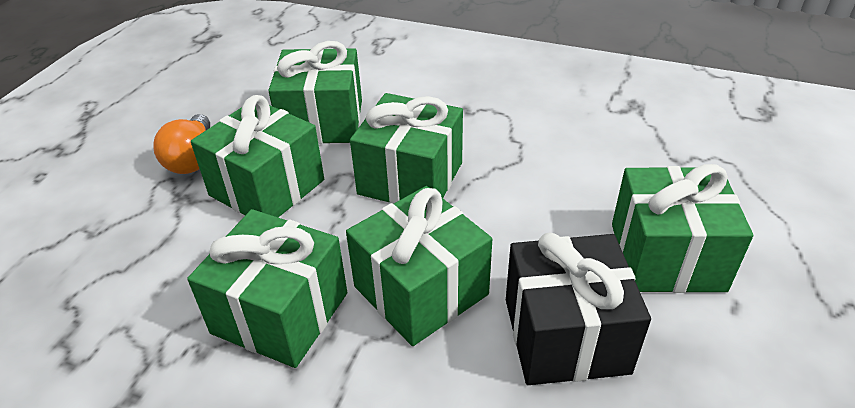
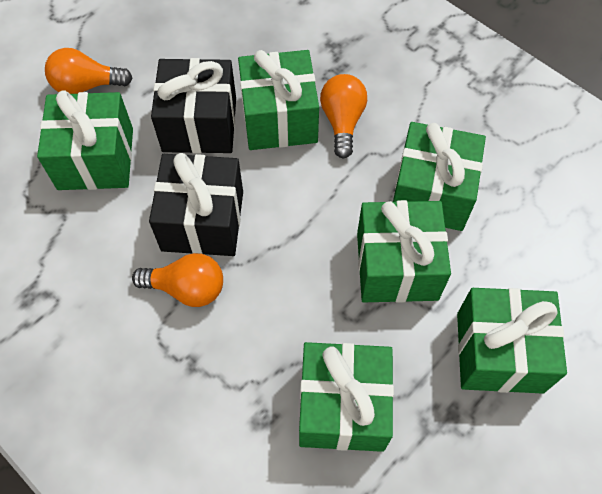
black gift: 1 -> 2
orange light bulb: 1 -> 3

